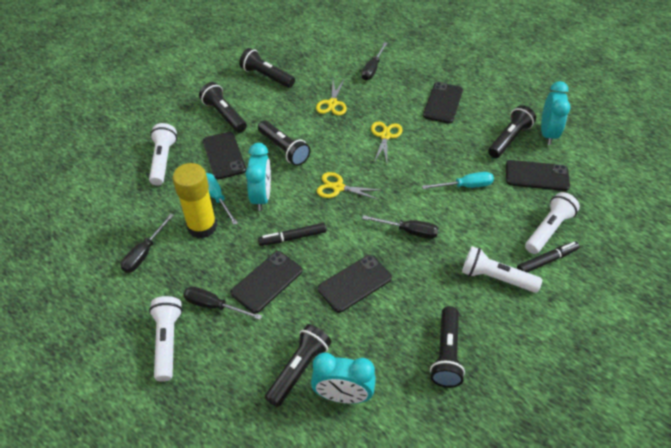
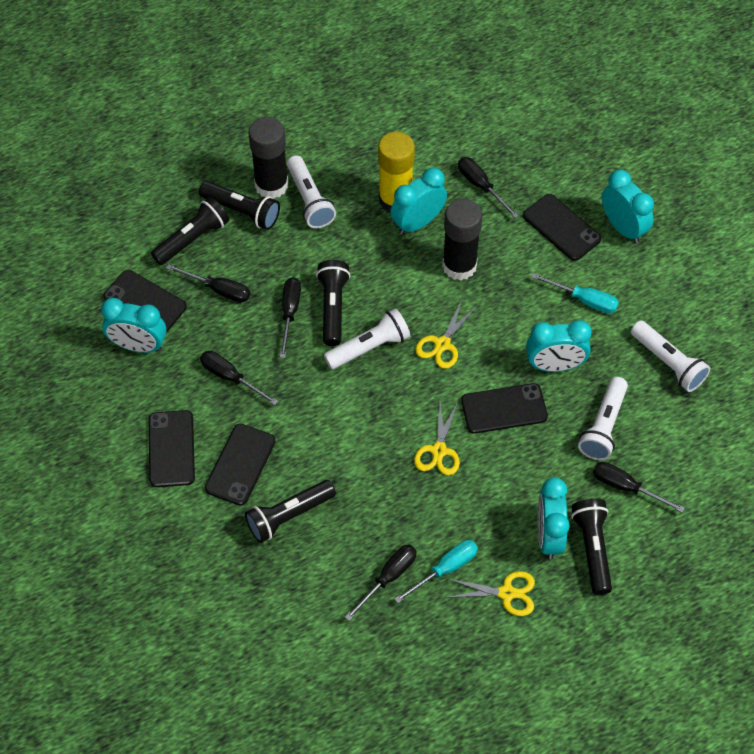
black flashlight: 6 -> 5
black glue stick: 0 -> 2
black marker: 2 -> 0
black screwdriver: 4 -> 6
turquoise clock: 3 -> 5

